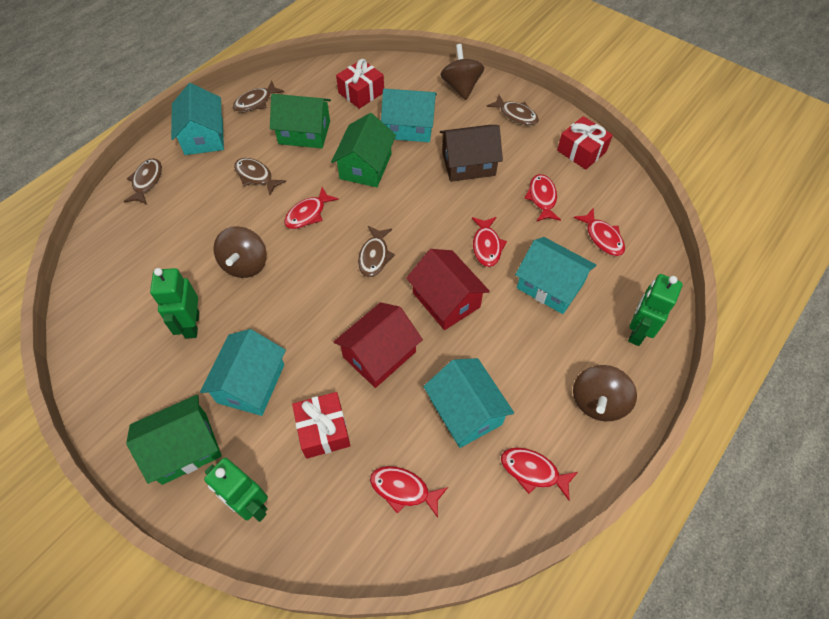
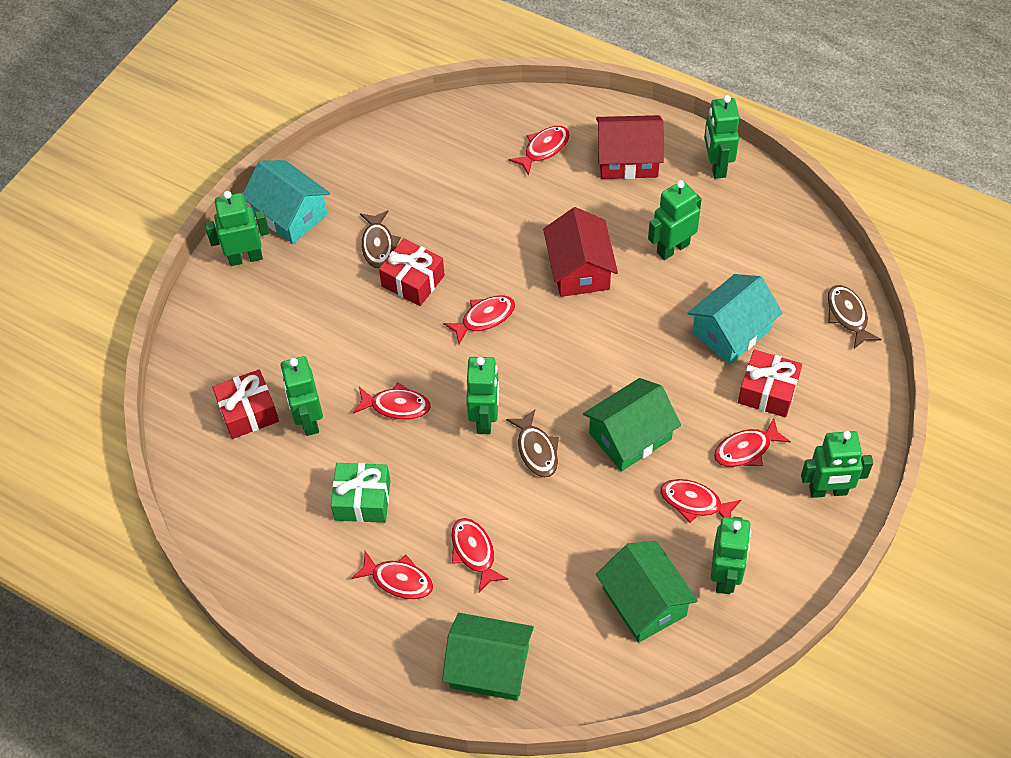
brown fish: 5 -> 3
brown house: 1 -> 0
brown spinning top: 3 -> 0
green gift: 0 -> 1
green robot: 3 -> 7
red fish: 6 -> 7
turquoise house: 5 -> 2

